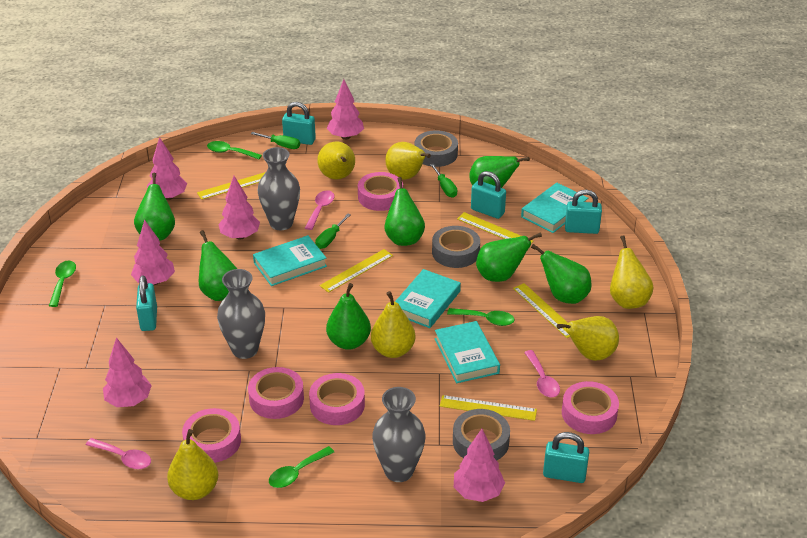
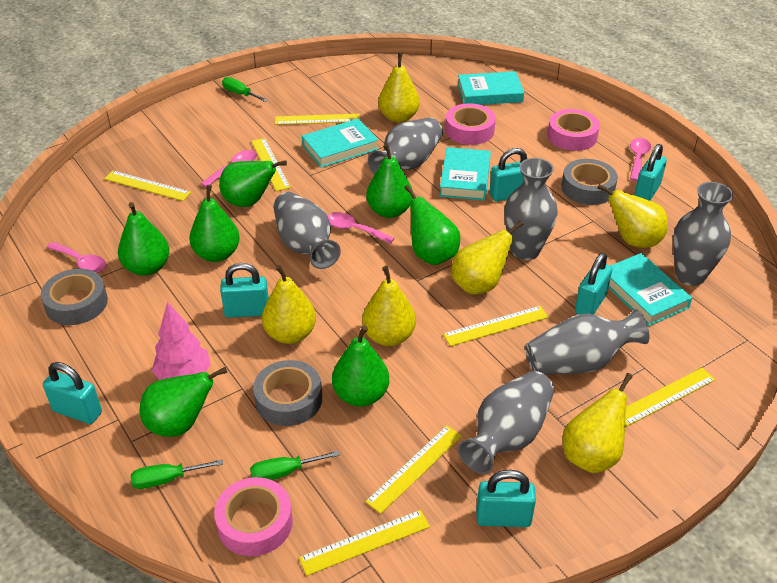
green spoon: 4 -> 0
grey vase: 3 -> 6
pink spoon: 3 -> 4
pink tape: 5 -> 3
pink tree: 6 -> 1
turquoise padlock: 5 -> 6
yellow ruler: 5 -> 7

